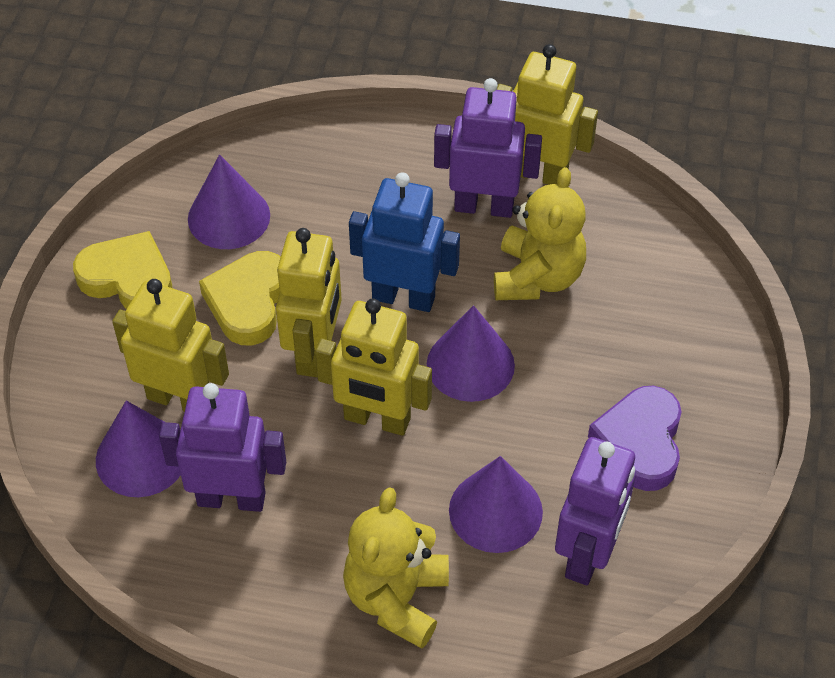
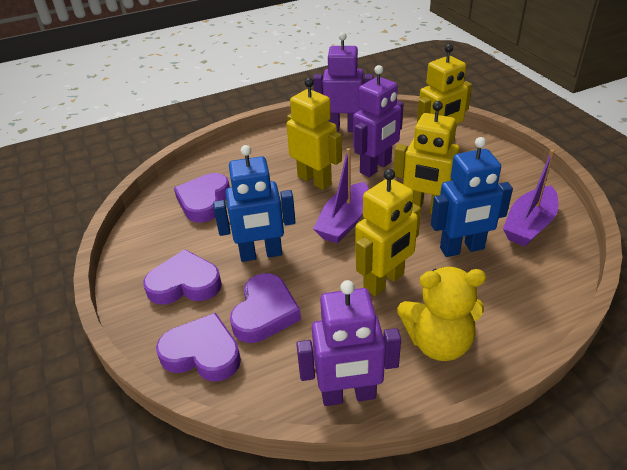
blue robot: 1 -> 2
purple boat: 0 -> 2
purple cone: 4 -> 0
purple heart: 1 -> 4
yellow heart: 2 -> 0
yellow teddy bear: 2 -> 1

